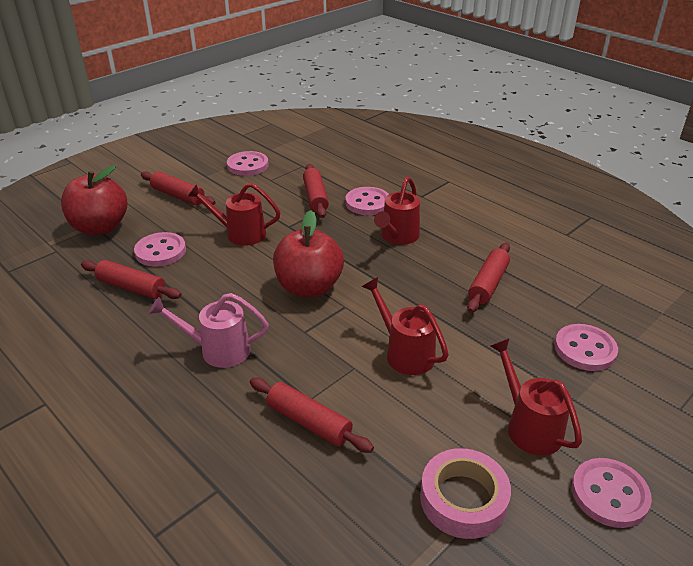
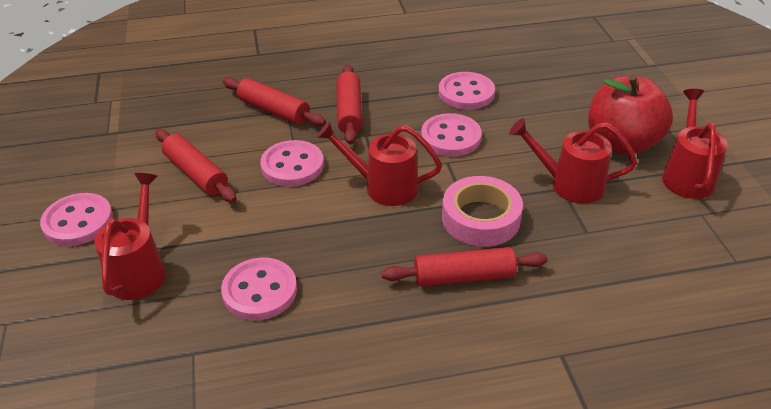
pink watering can: 1 -> 0
red apple: 2 -> 1
red rolling pin: 5 -> 4

